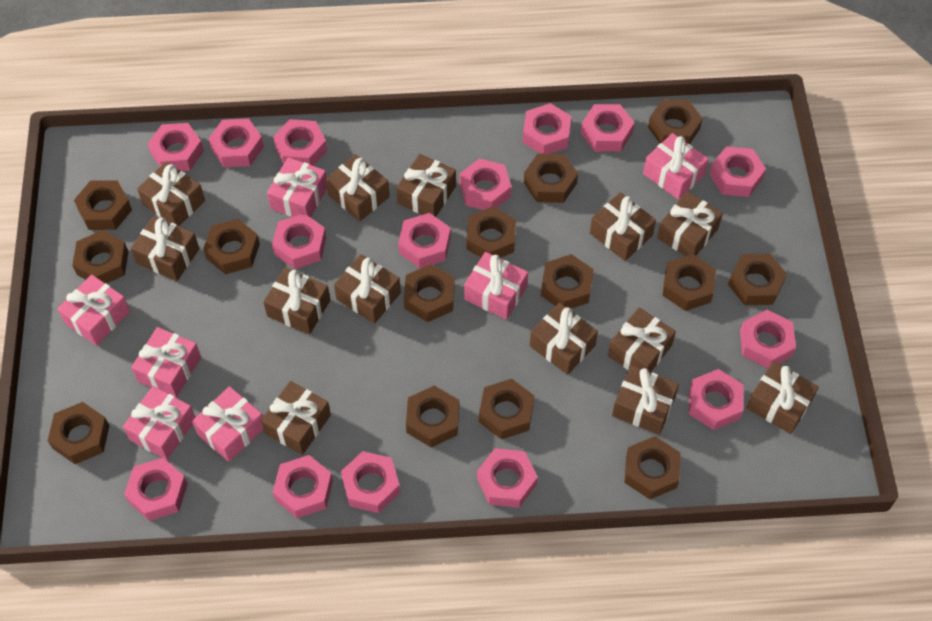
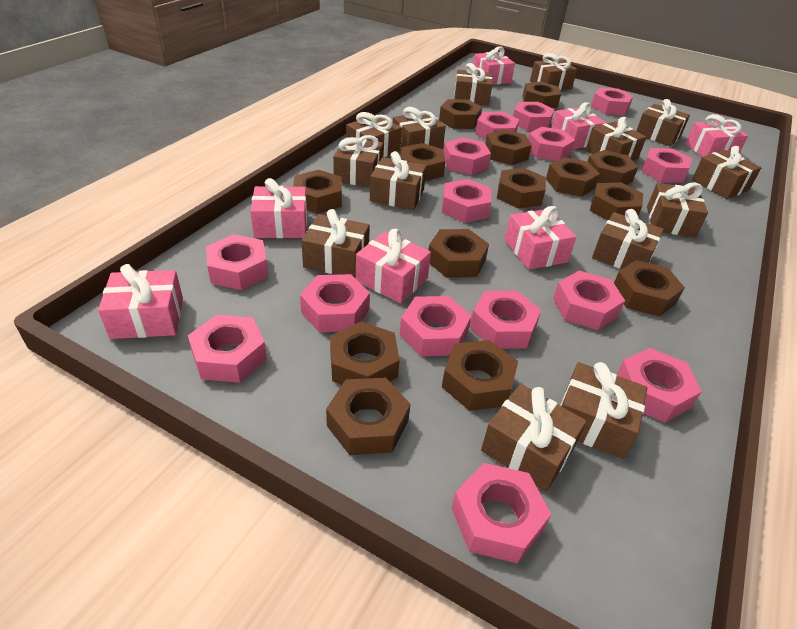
brown gift: 13 -> 14

